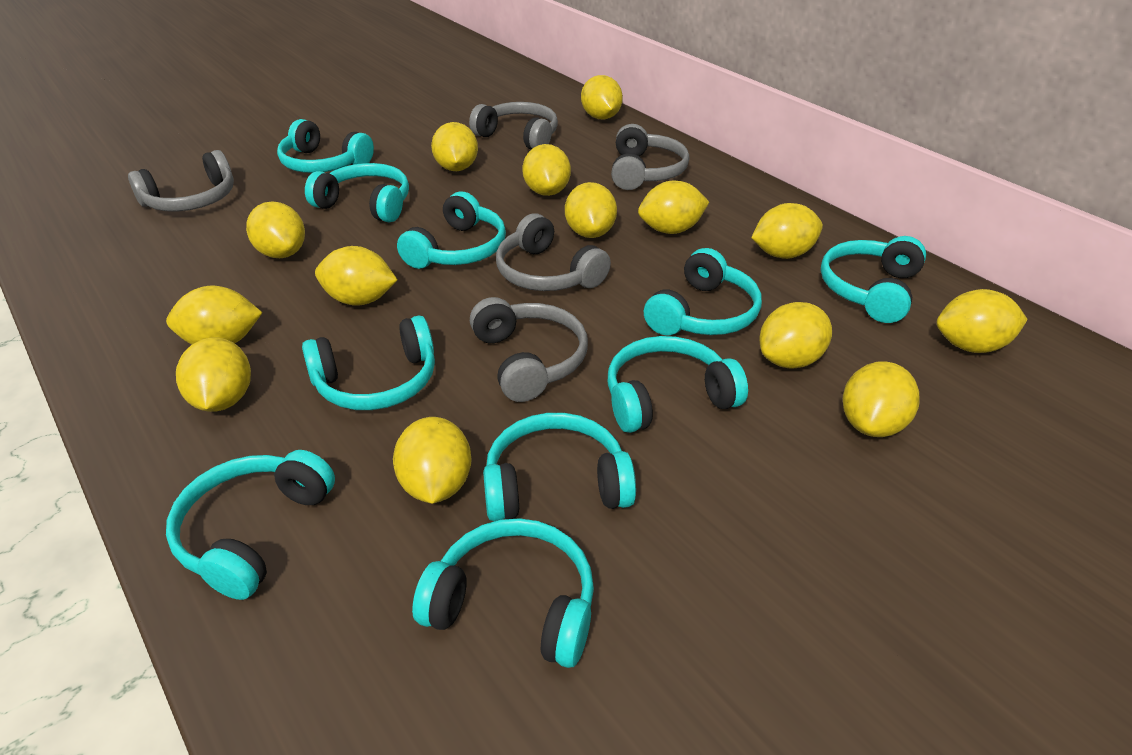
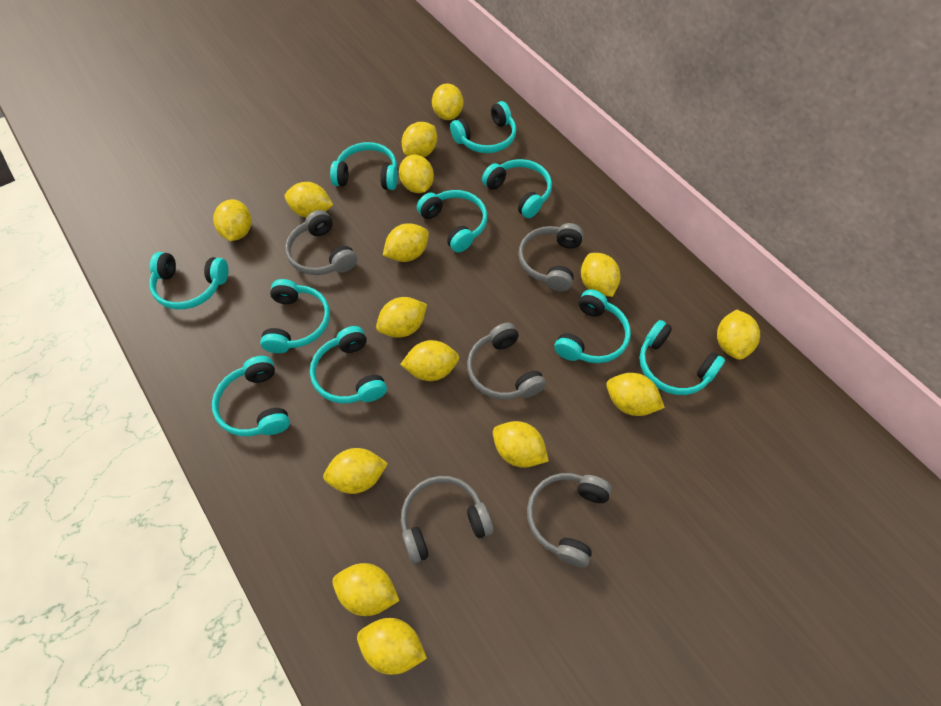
yellow lemon: 14 -> 15

